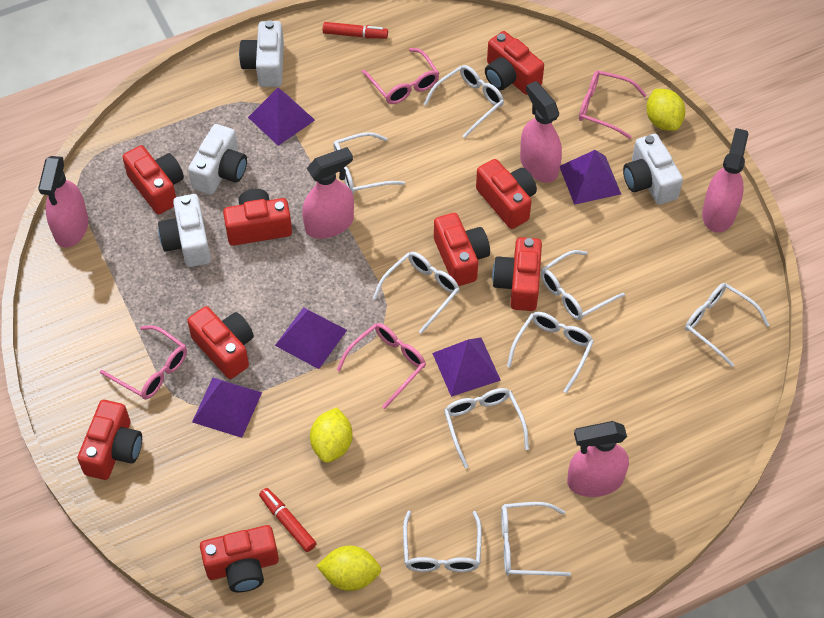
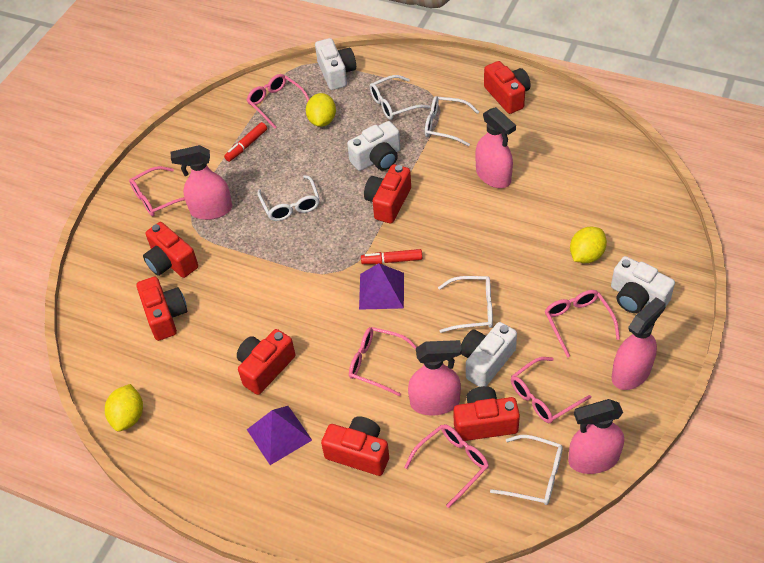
pink glasses: 4 -> 6
purple pyramid: 5 -> 2
red camera: 9 -> 7
white glasses: 9 -> 5

